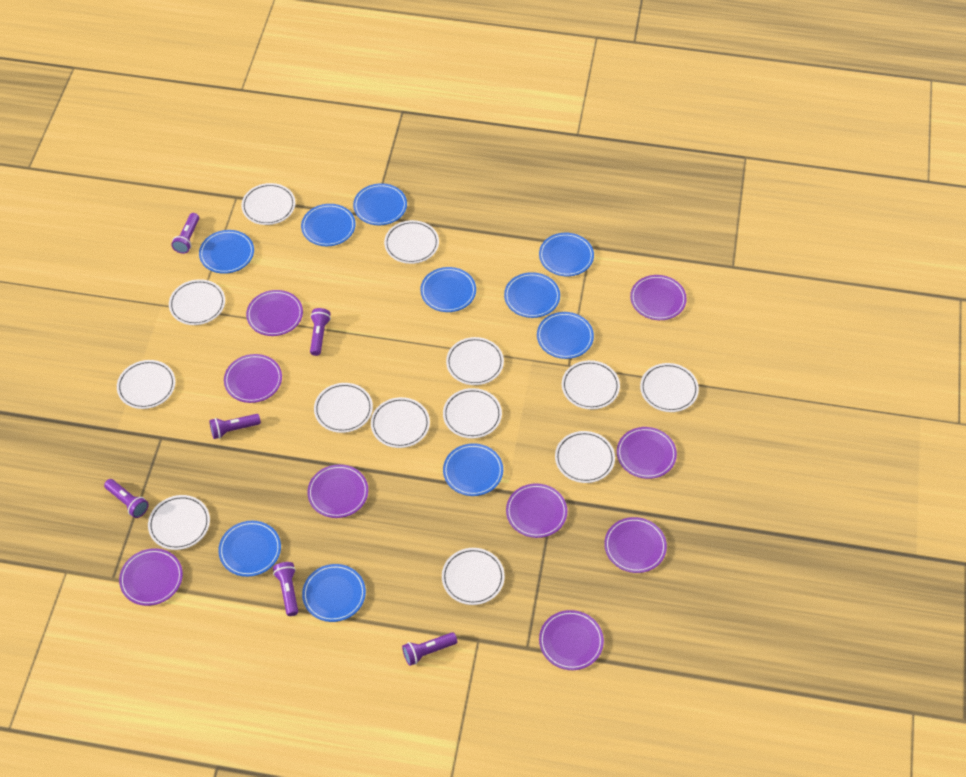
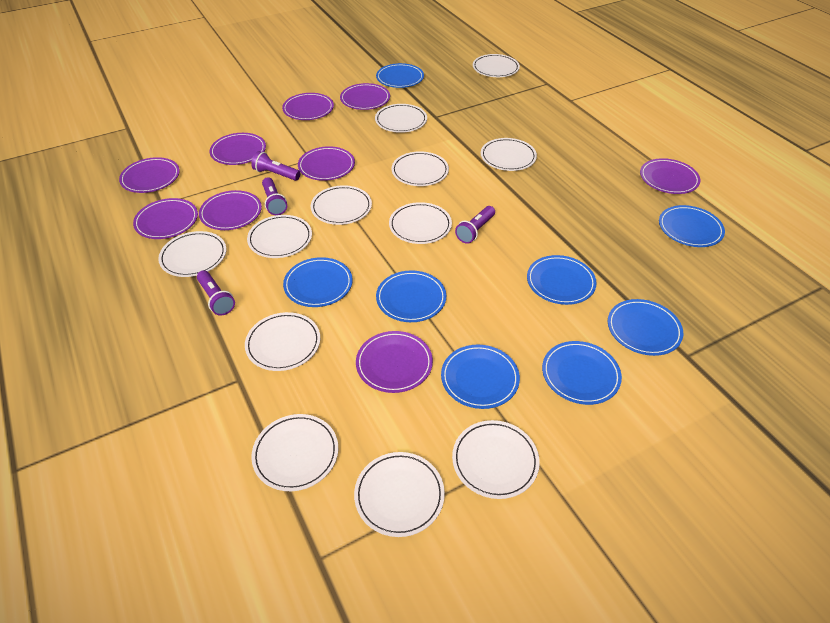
blue plate: 10 -> 8
purple flashlight: 6 -> 4
white plate: 13 -> 12

